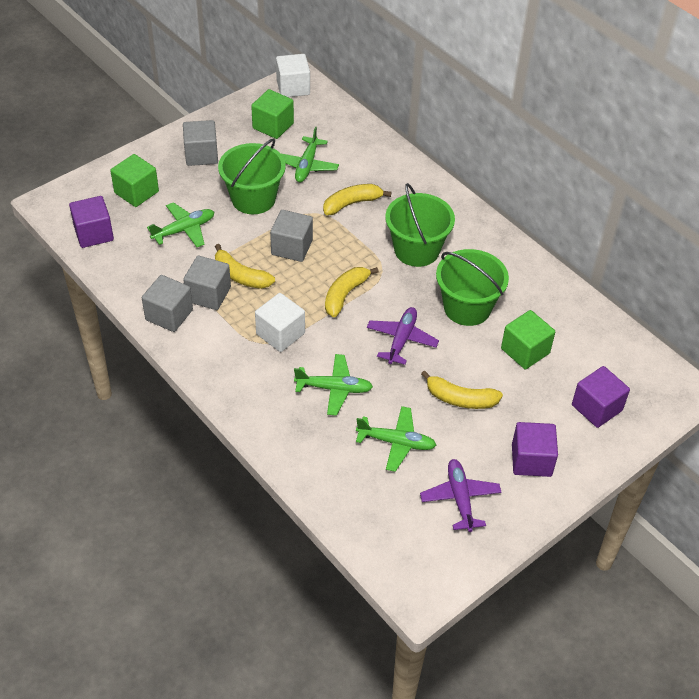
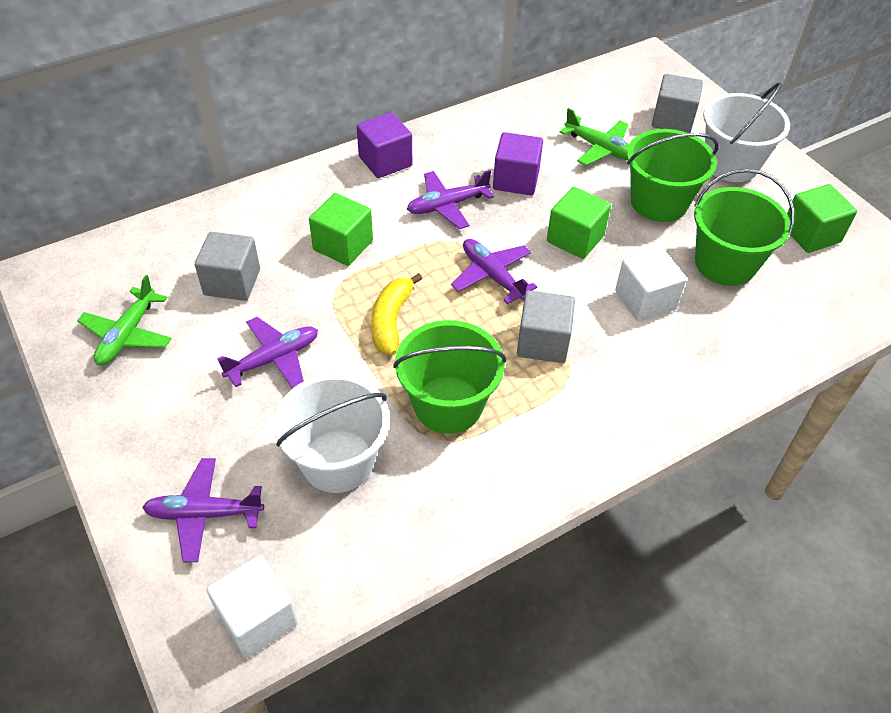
green plane: 4 -> 2
grey cube: 4 -> 3
purple cube: 3 -> 2
purple plane: 2 -> 4
white bucket: 0 -> 2
yellow banana: 4 -> 1

